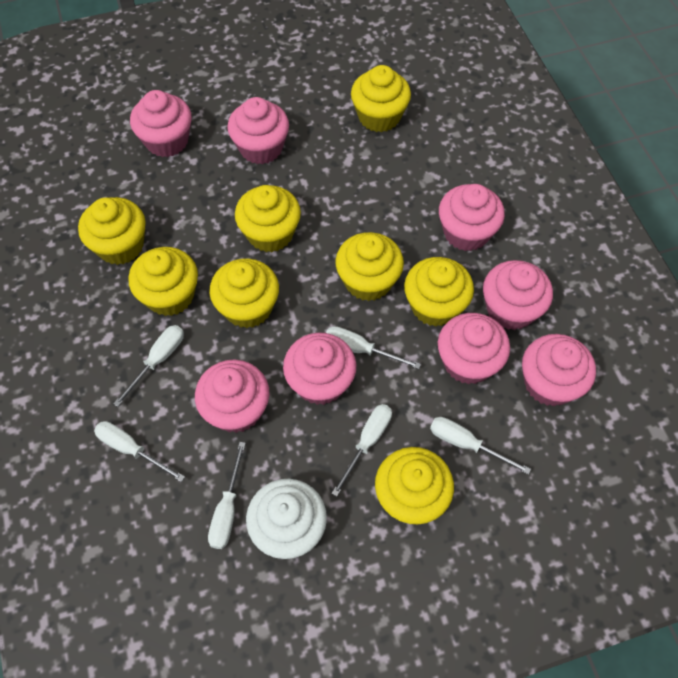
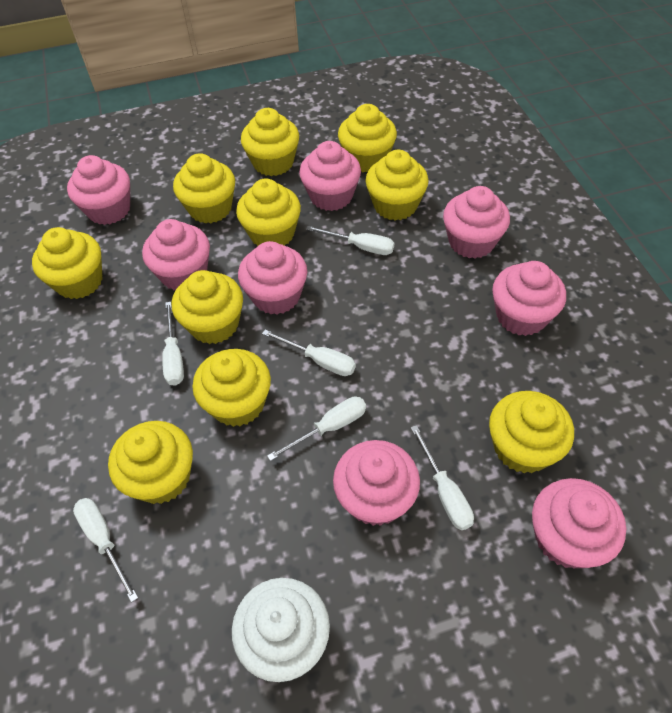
yellow cupcake: 8 -> 10

